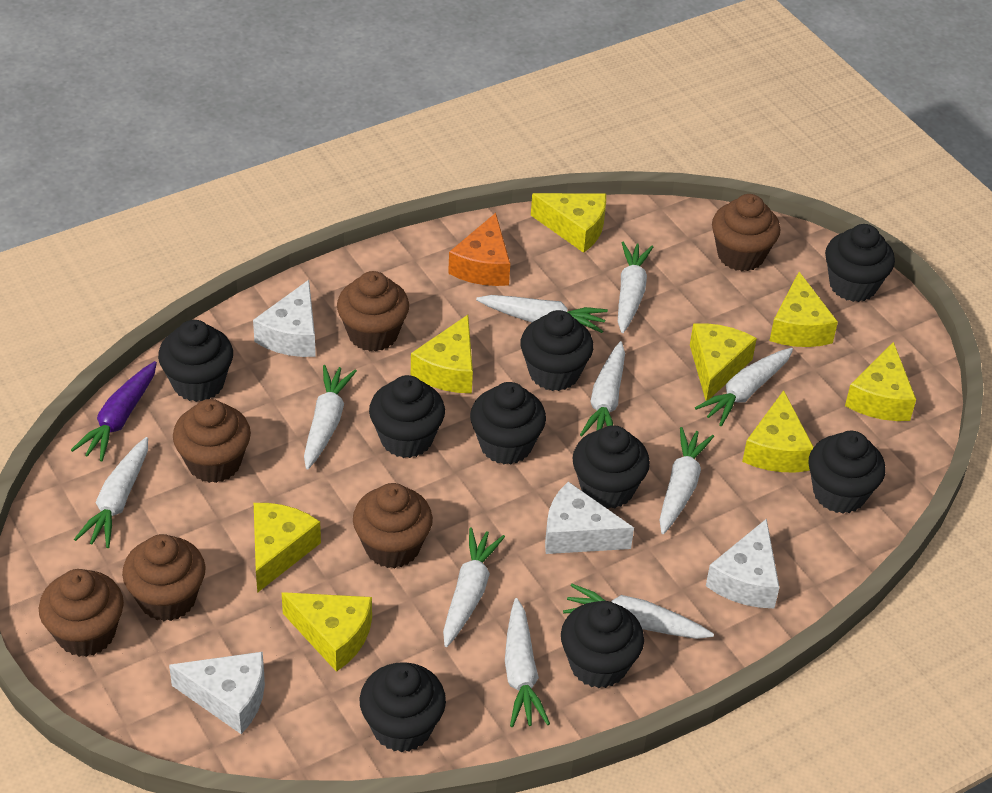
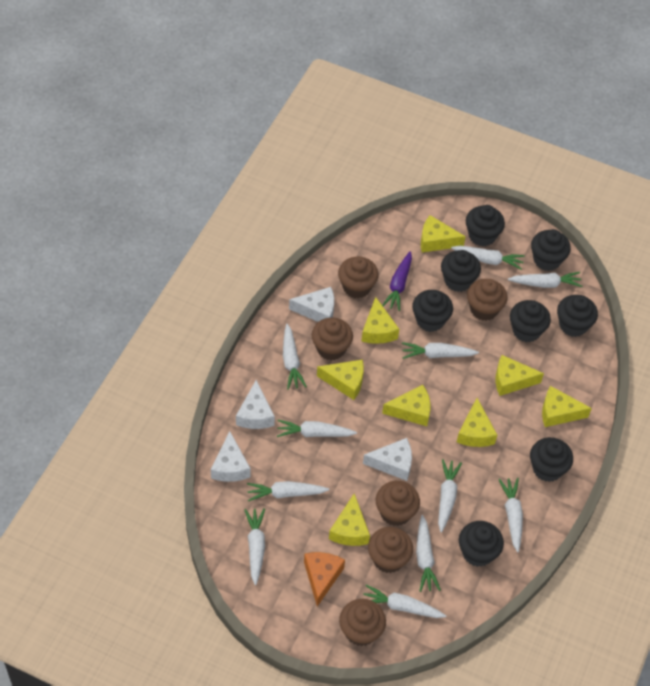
black cupcake: 9 -> 8
white carrot: 10 -> 11

